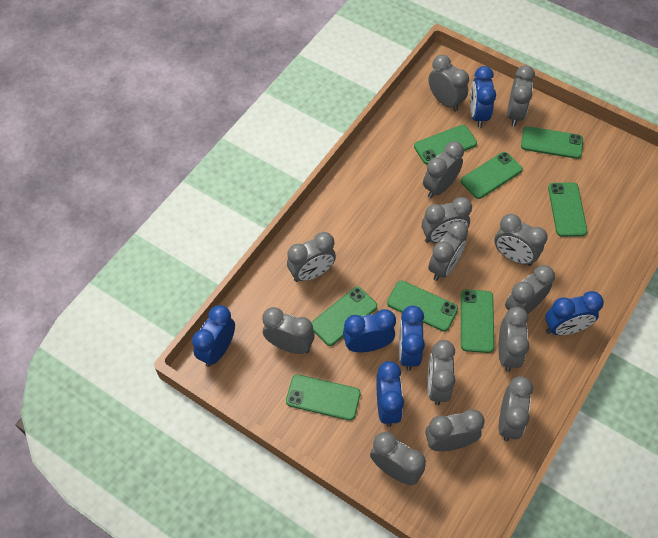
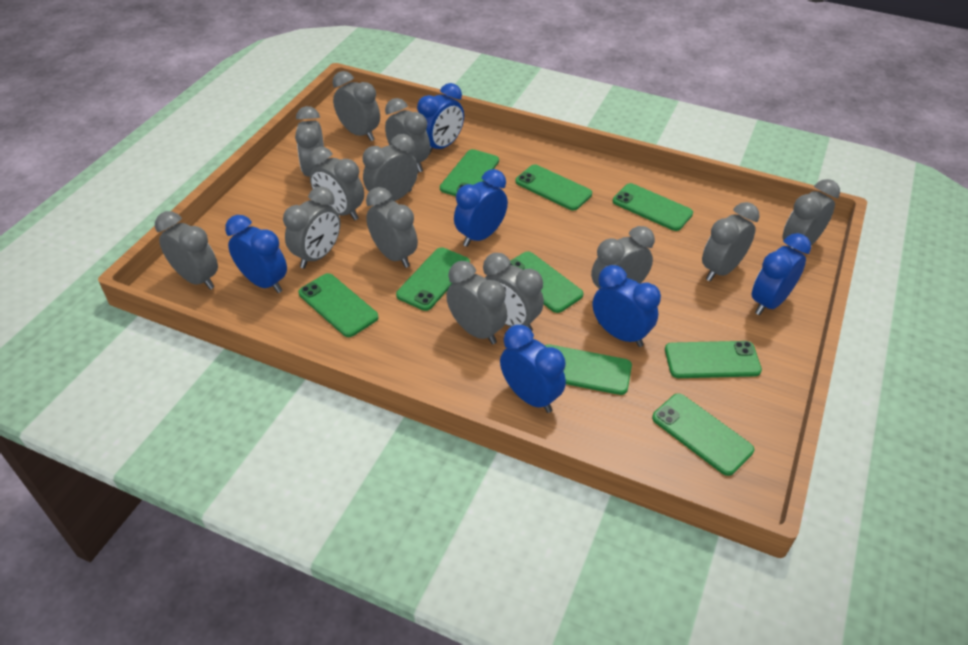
green phone: 8 -> 9
grey clock: 14 -> 13

